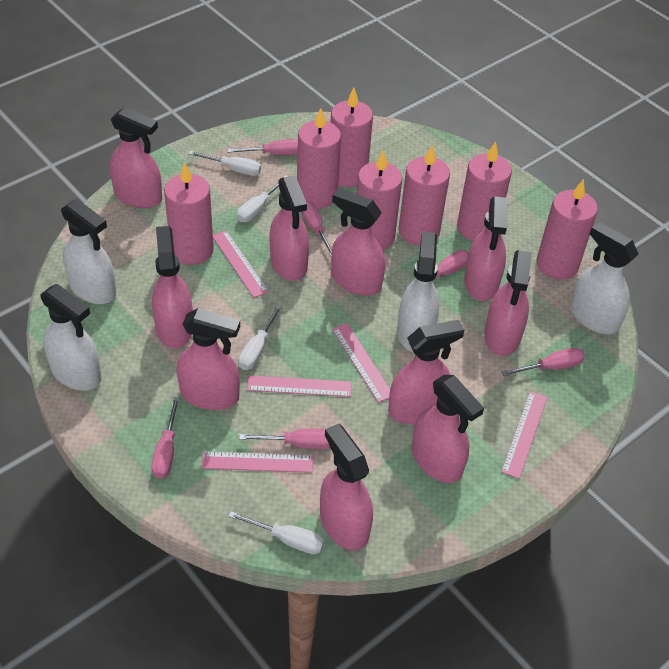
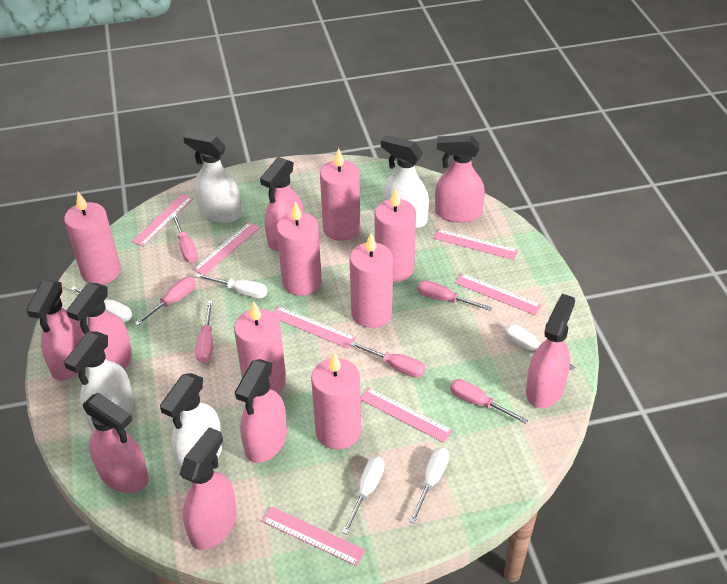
pink ruler: 5 -> 7
pink spray bottle: 10 -> 8
white screwdriver: 4 -> 5

